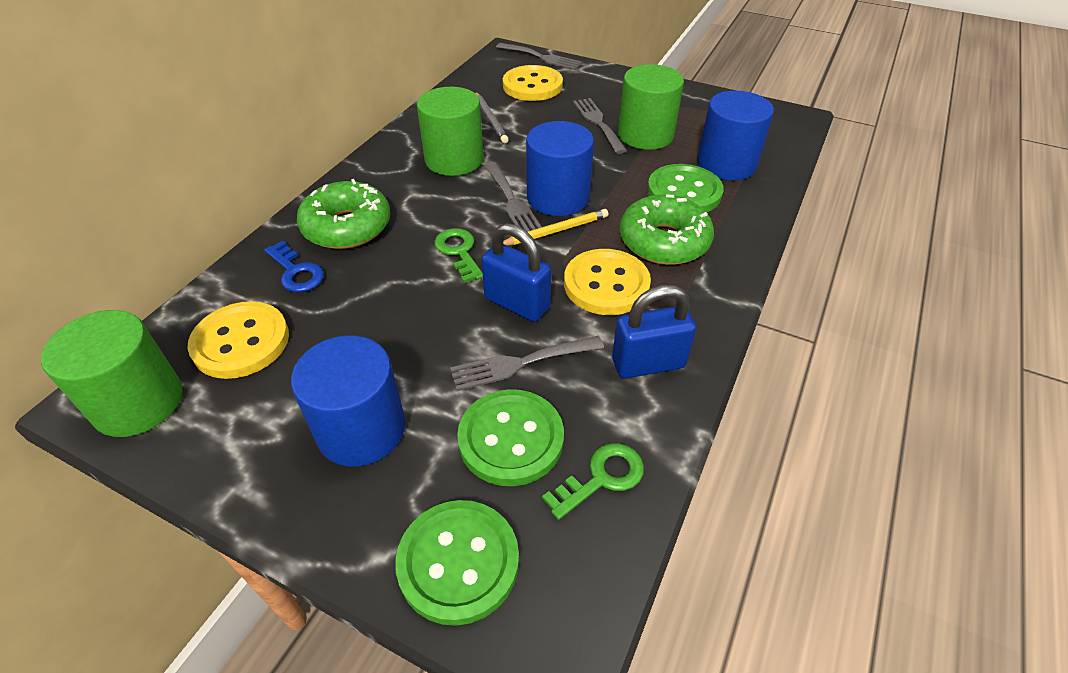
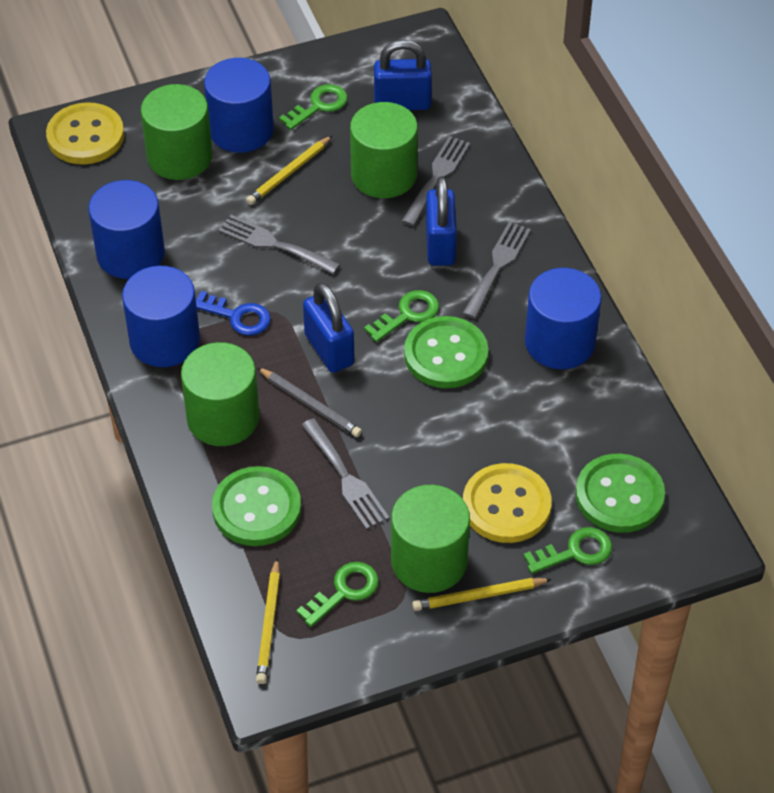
blue cylinder: 3 -> 4
blue padlock: 2 -> 3
green cylinder: 3 -> 4
green donut: 2 -> 0
green key: 2 -> 4
yellow button: 3 -> 2
yellow pencil: 1 -> 3

